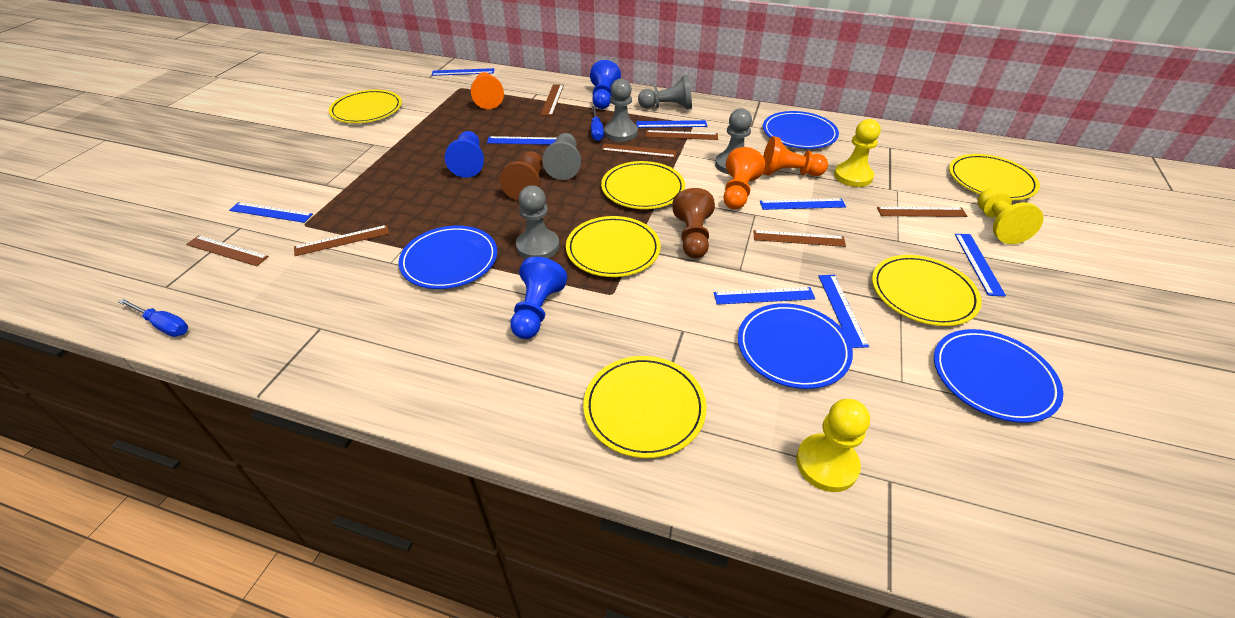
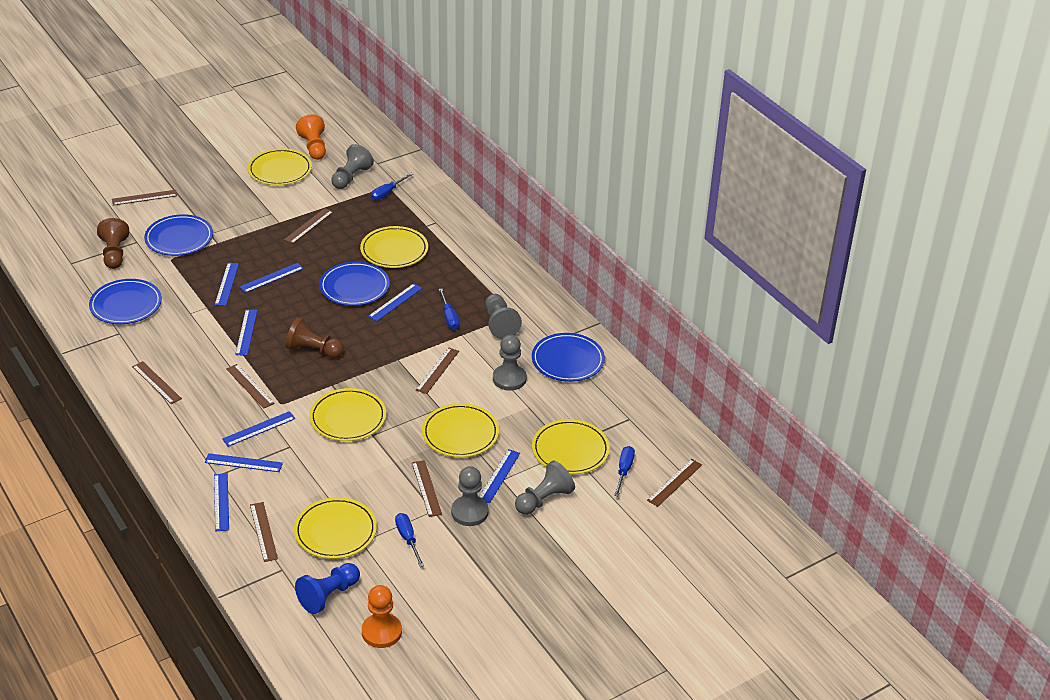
blue pawn: 3 -> 1
blue screwdriver: 2 -> 4
brown ruler: 7 -> 8
orange pawn: 3 -> 2
yellow pawn: 3 -> 0

